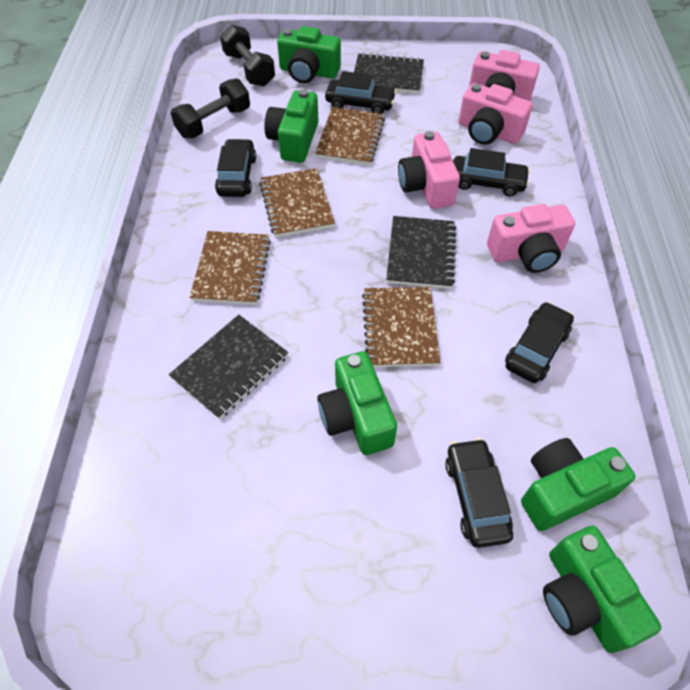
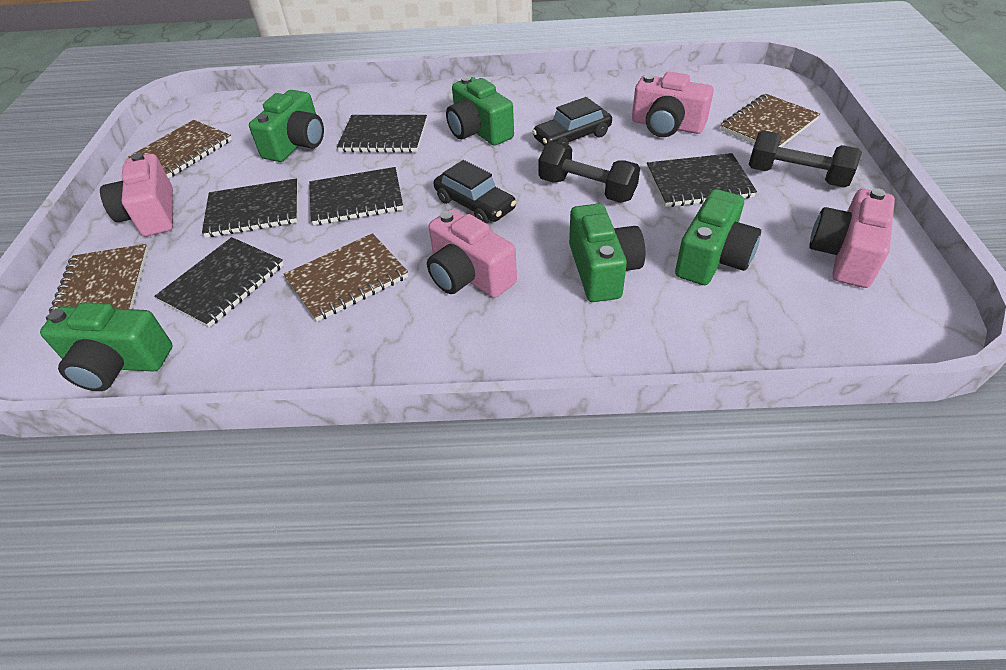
black car: 5 -> 2
black notebook: 3 -> 5

